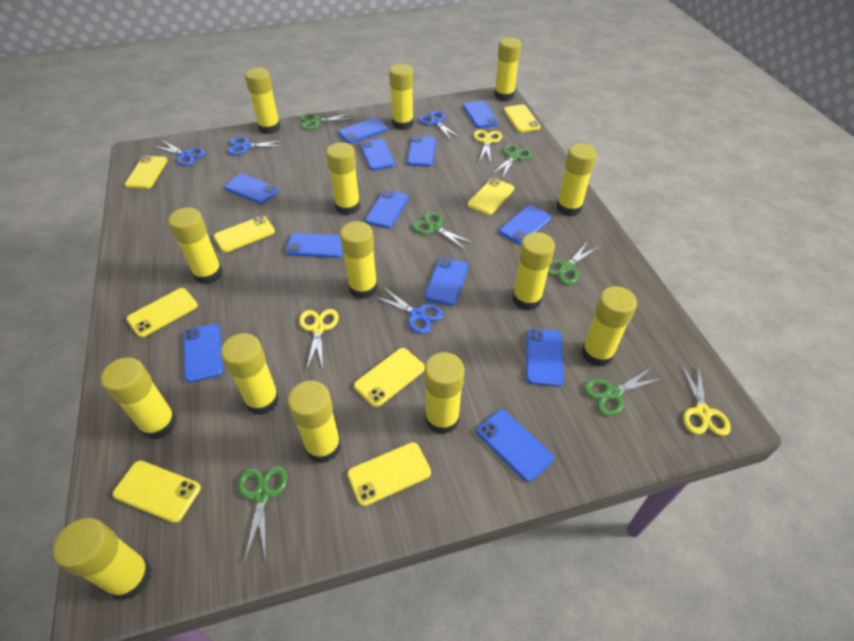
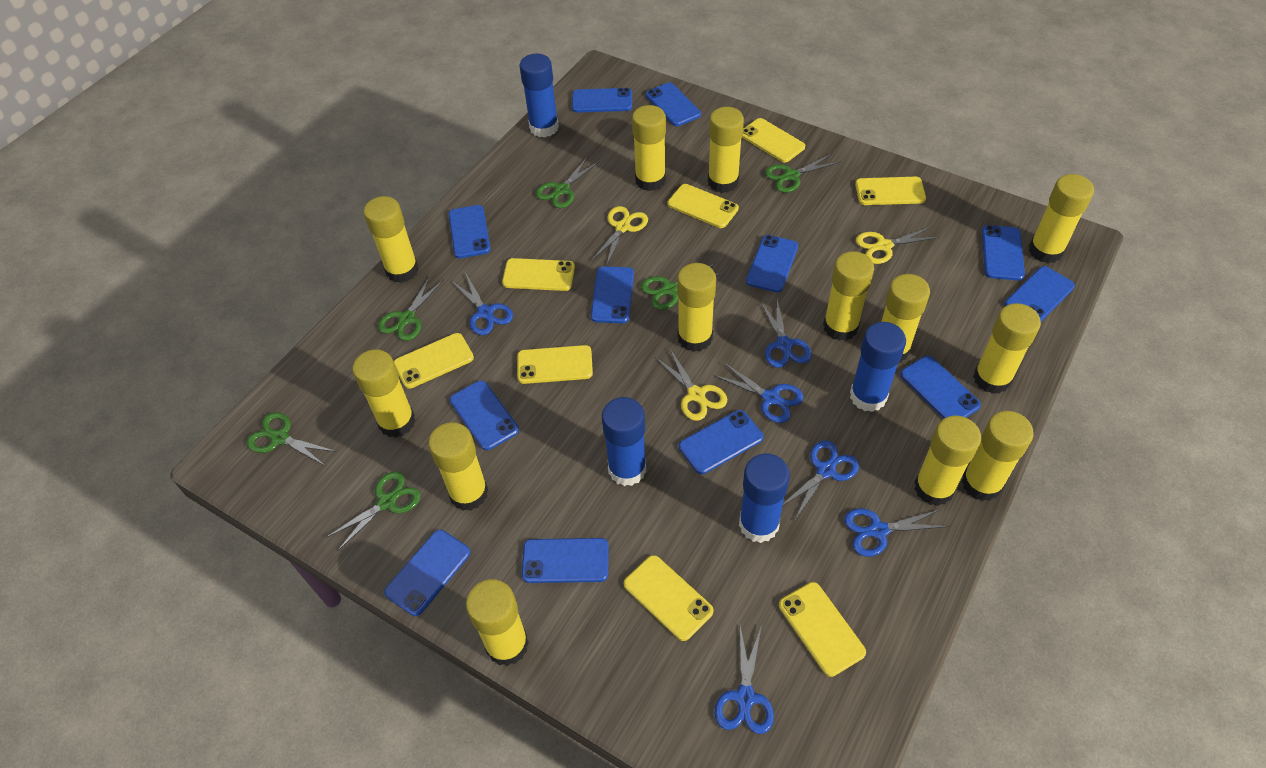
blue glue stick: 0 -> 4
blue scissors: 4 -> 6
yellow glue stick: 14 -> 13

